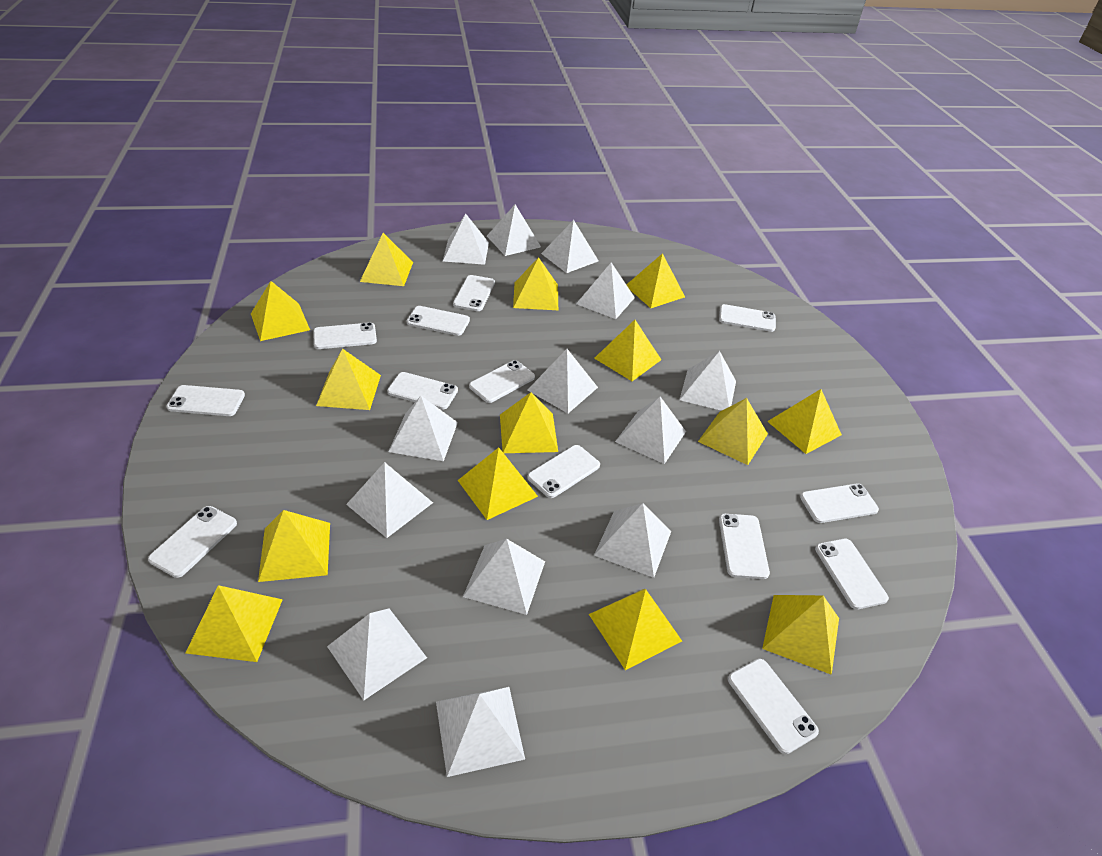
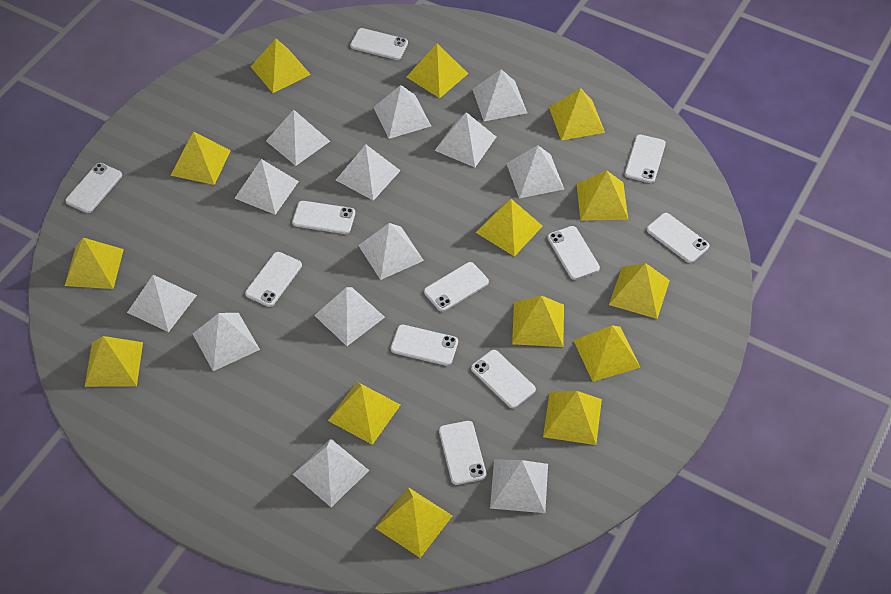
white phone: 13 -> 11

